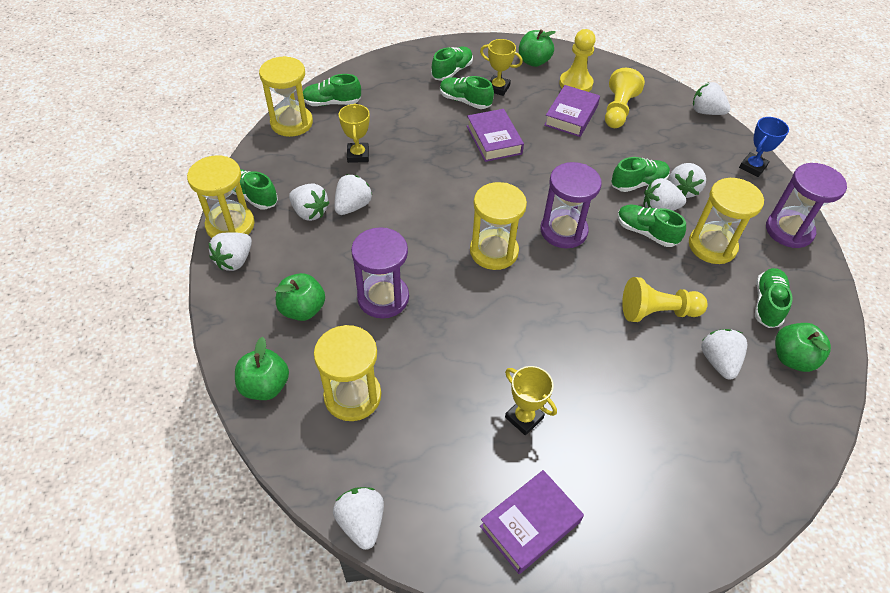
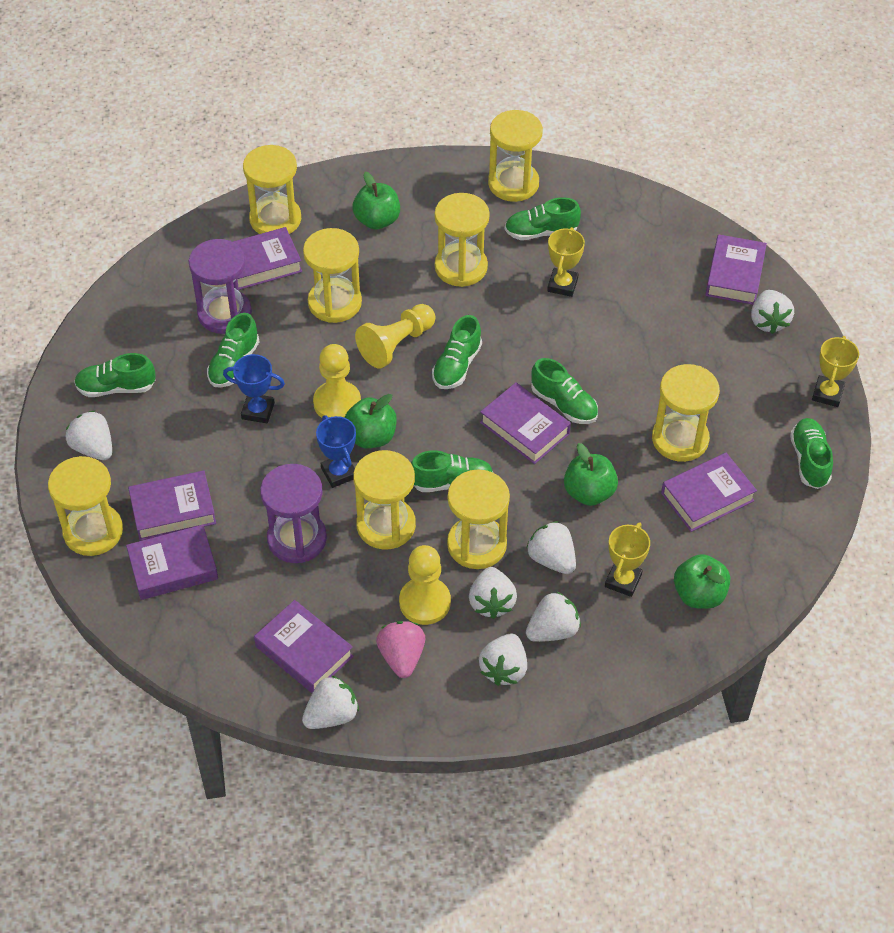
blue trophy: 1 -> 2
pink strawberry: 0 -> 1
purple book: 3 -> 7
purple hourglass: 3 -> 2
white strawberry: 8 -> 7
yellow hourglass: 5 -> 8

